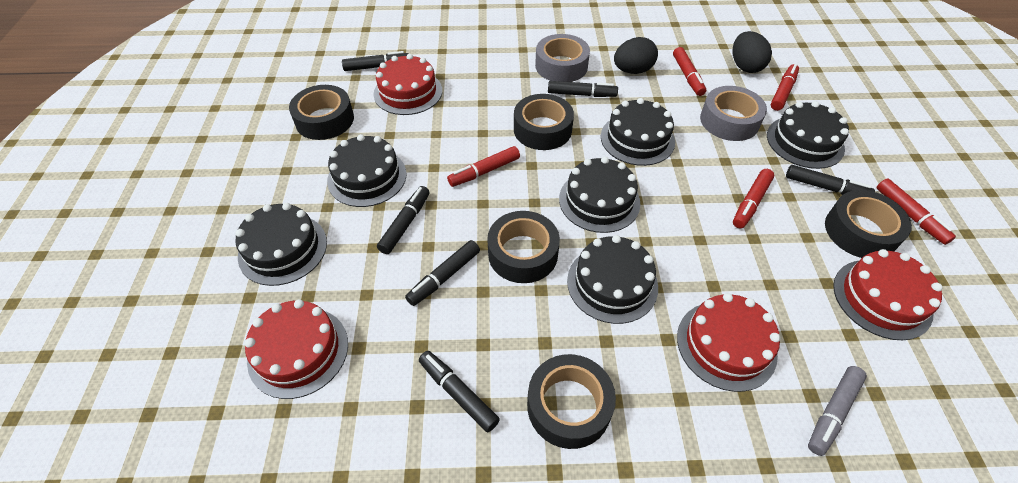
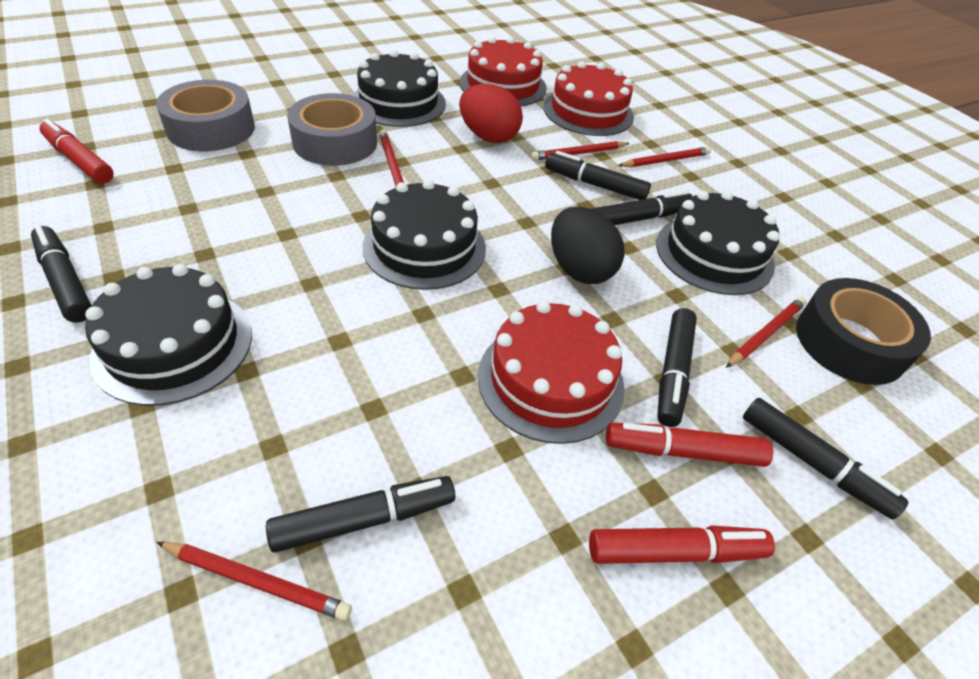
black cake: 6 -> 4
black egg: 2 -> 1
black tape: 5 -> 1
grey marker: 1 -> 0
red cake: 4 -> 3
red egg: 0 -> 1
red marker: 5 -> 3
red pencil: 0 -> 5

